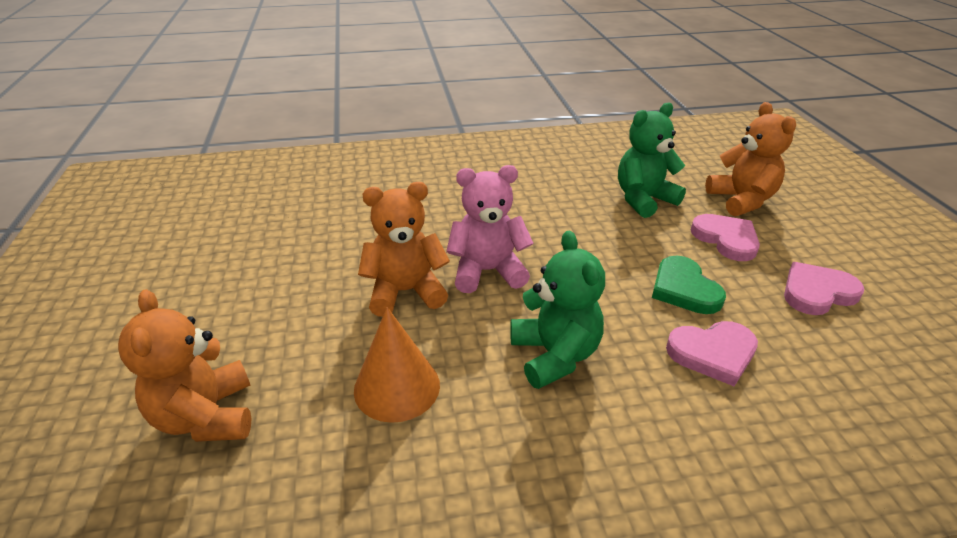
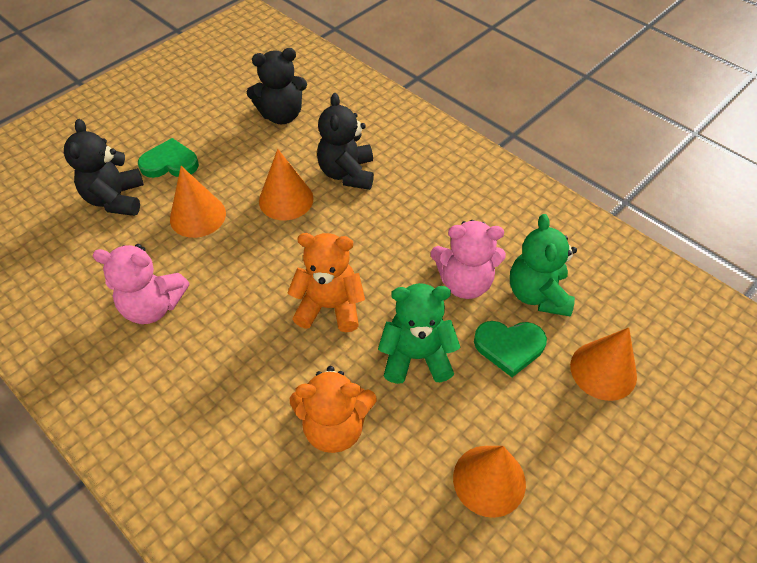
black teddy bear: 0 -> 3
green heart: 1 -> 2
orange cone: 1 -> 4
orange teddy bear: 3 -> 2
pink heart: 3 -> 0
pink teddy bear: 1 -> 2

